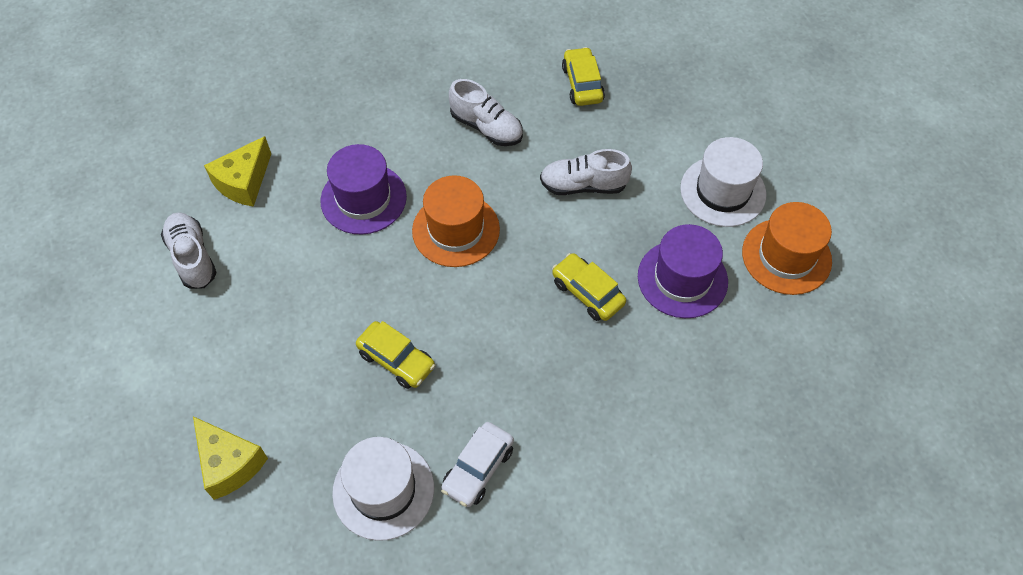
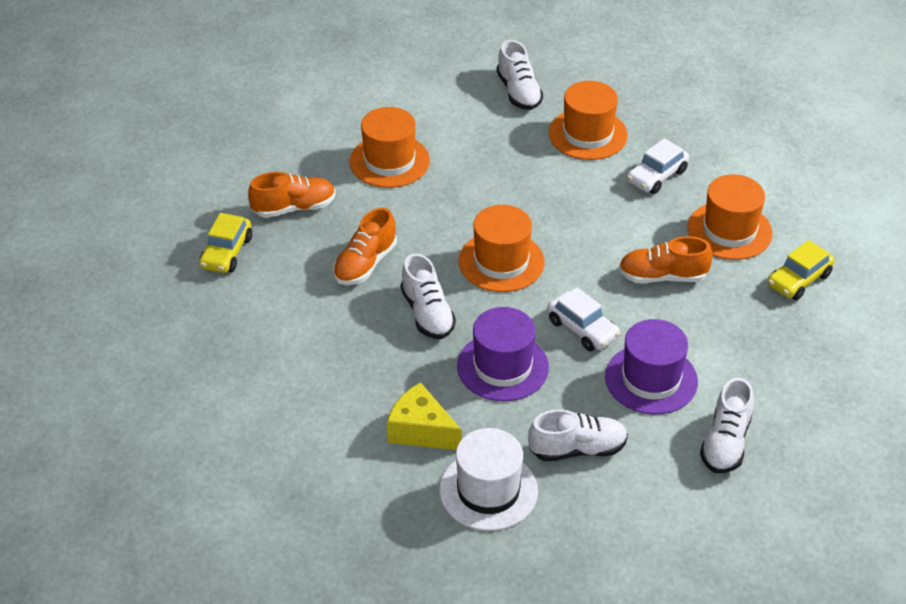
orange hat: 2 -> 4
orange shoe: 0 -> 3
white car: 1 -> 2
white hat: 2 -> 1
white shoe: 3 -> 4
yellow car: 3 -> 2
yellow cheese: 2 -> 1

